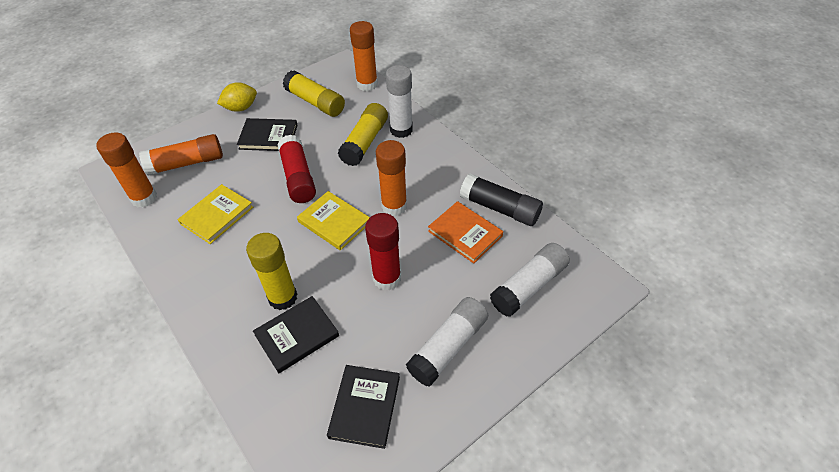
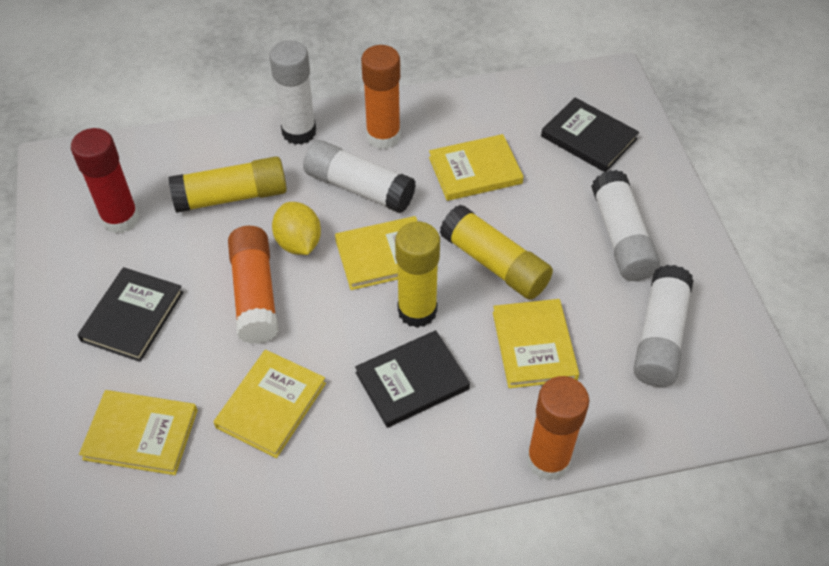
black glue stick: 1 -> 0
orange book: 1 -> 0
orange glue stick: 4 -> 3
red glue stick: 2 -> 1
white glue stick: 3 -> 4
yellow book: 2 -> 5

